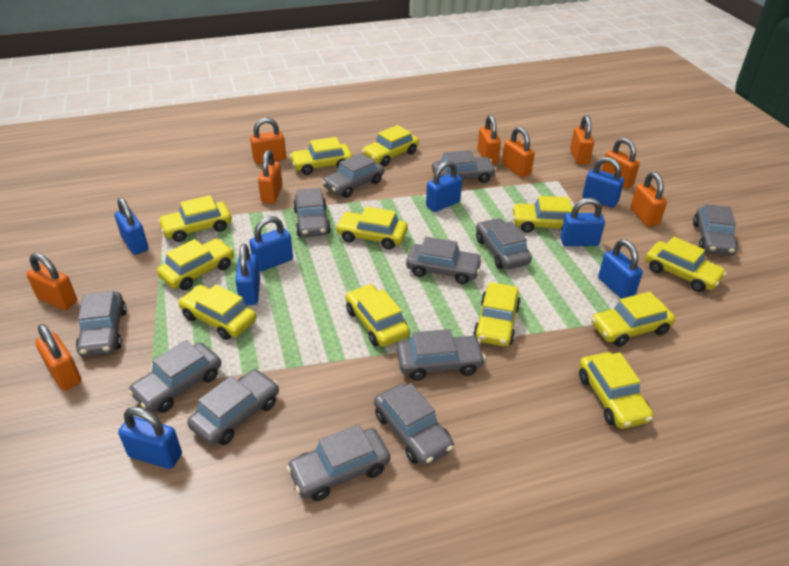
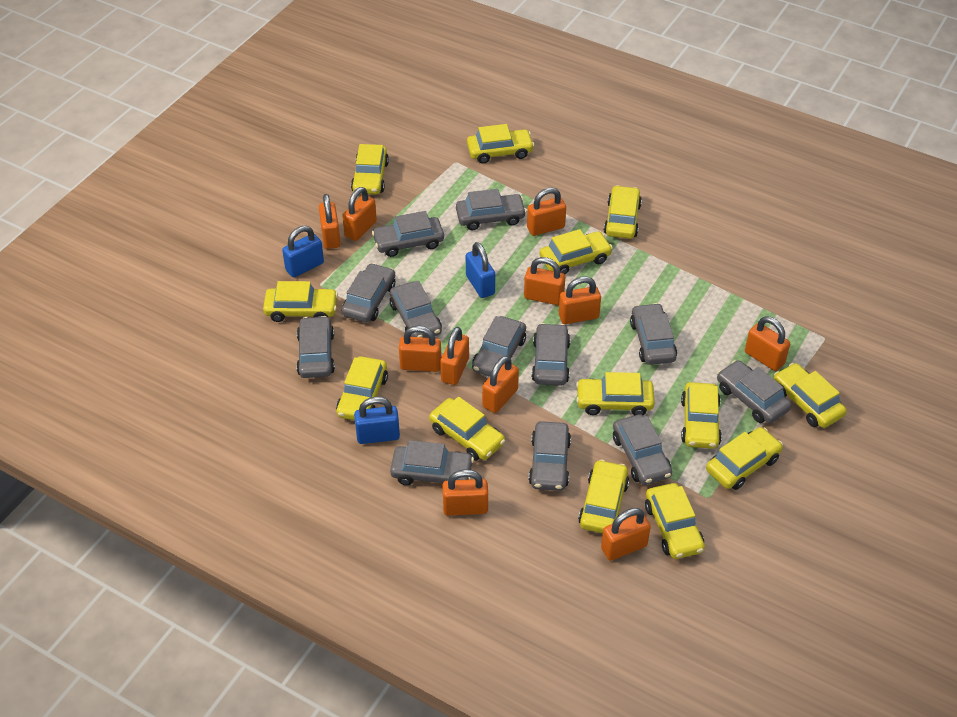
blue padlock: 8 -> 3
orange padlock: 9 -> 11
yellow car: 12 -> 13

